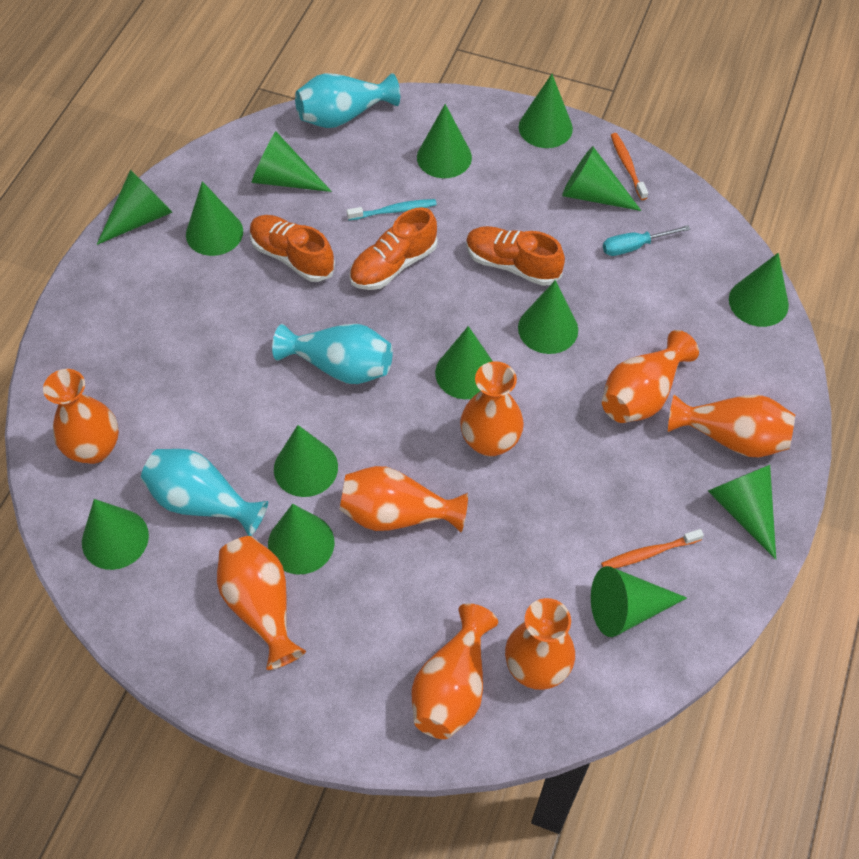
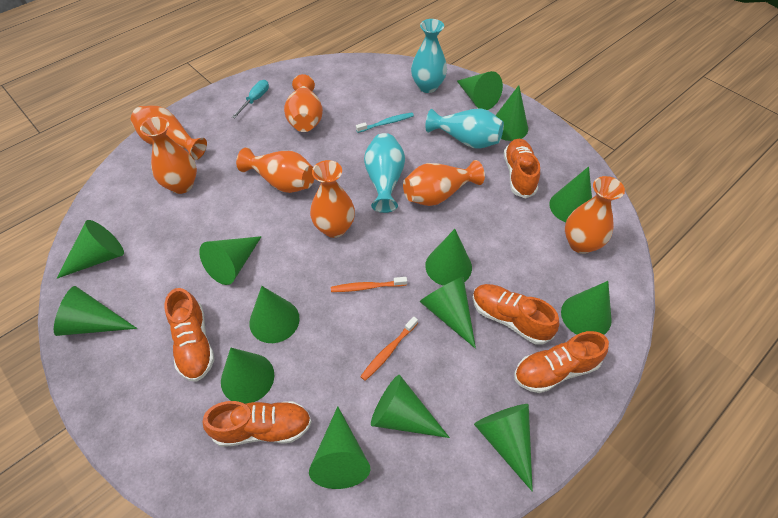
orange shoe: 3 -> 5
orange vase: 8 -> 7

